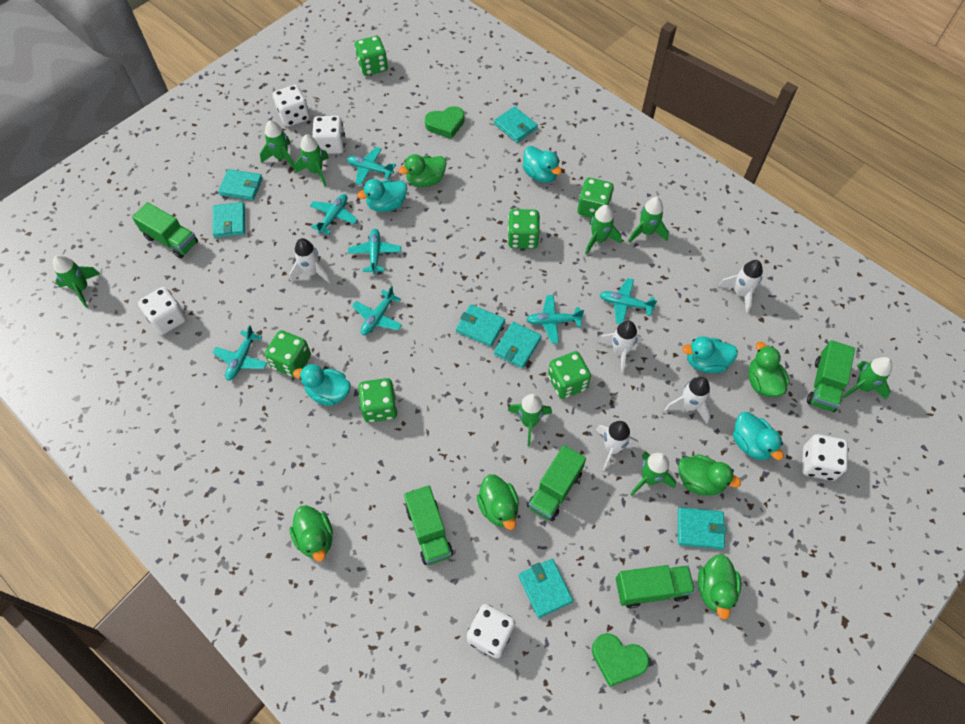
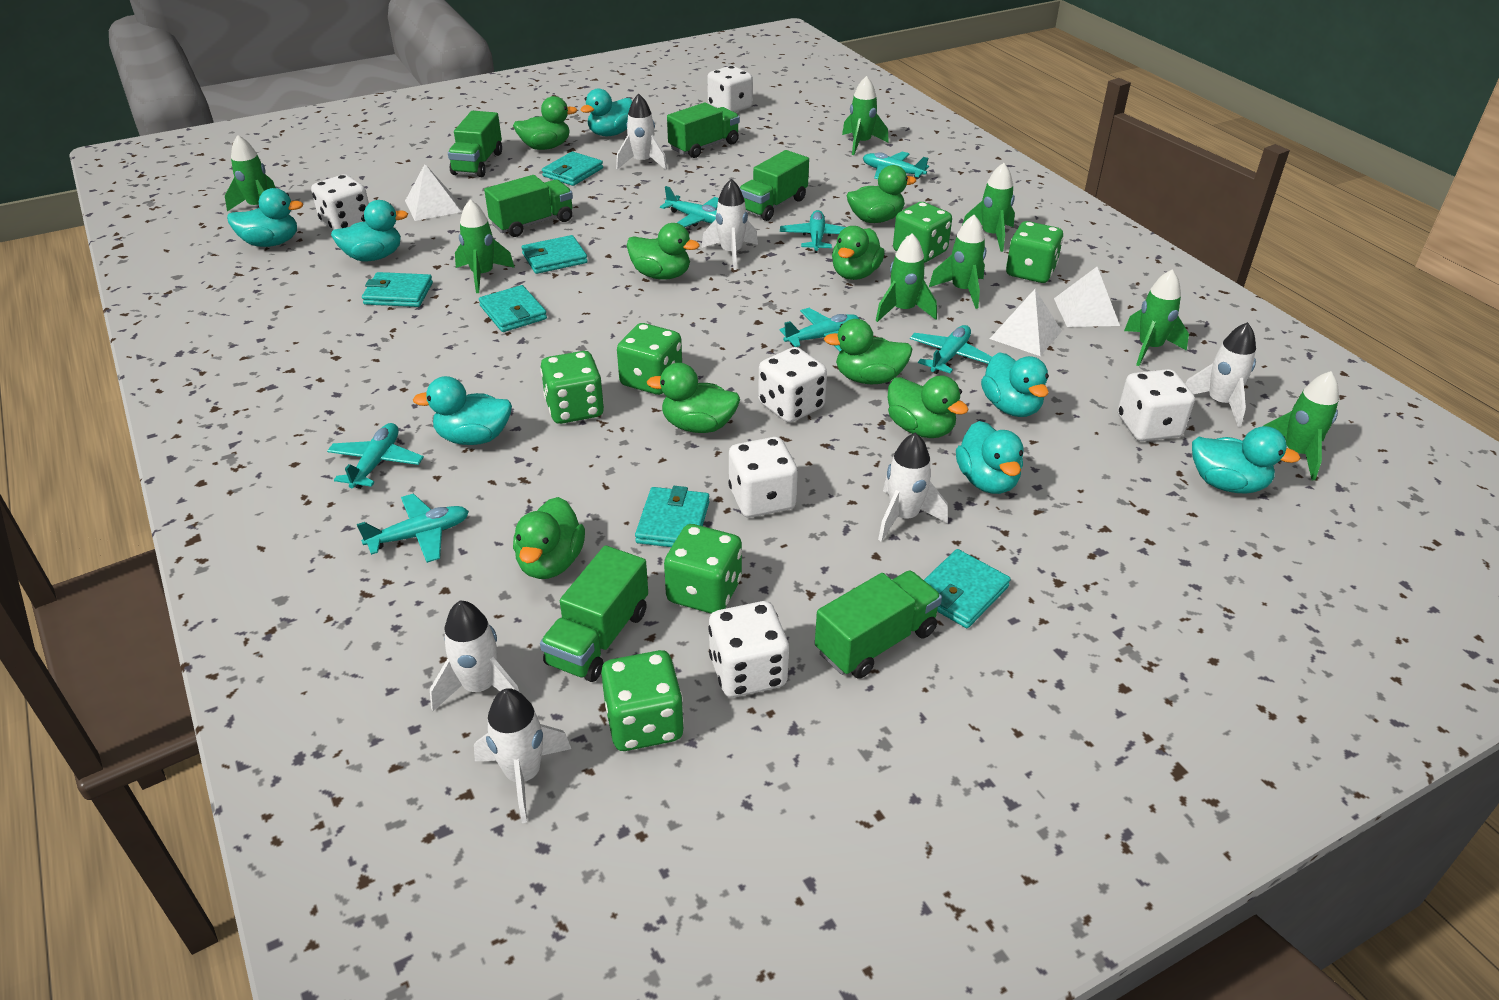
green duck: 6 -> 8
green heart: 2 -> 0
green truck: 5 -> 6
turquoise duck: 5 -> 7
turquoise wallet: 7 -> 6
white dice: 5 -> 6
white pyramid: 0 -> 3
white rocket: 5 -> 6

